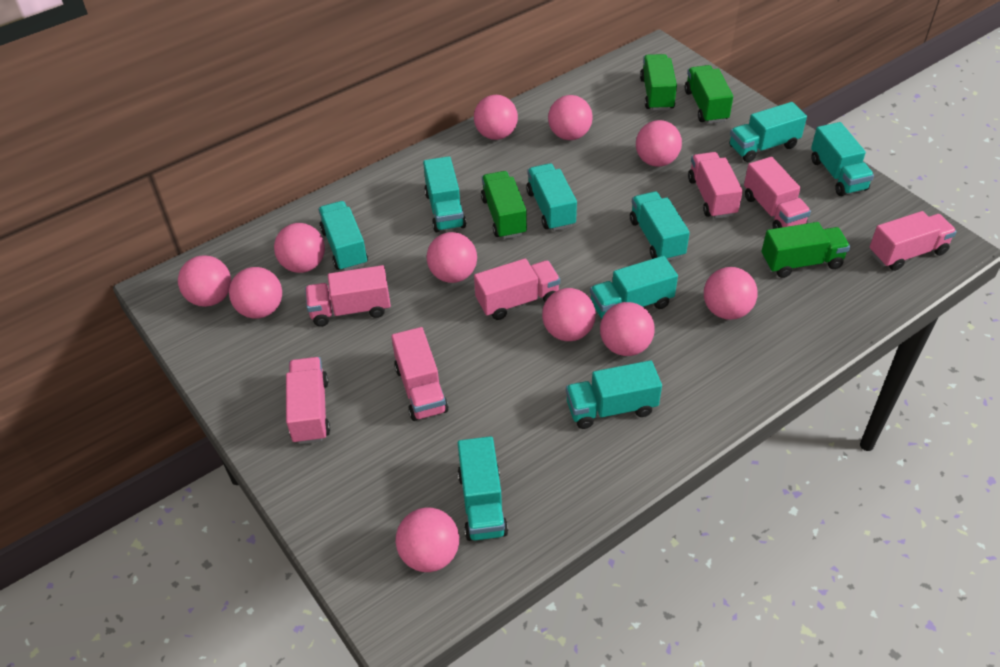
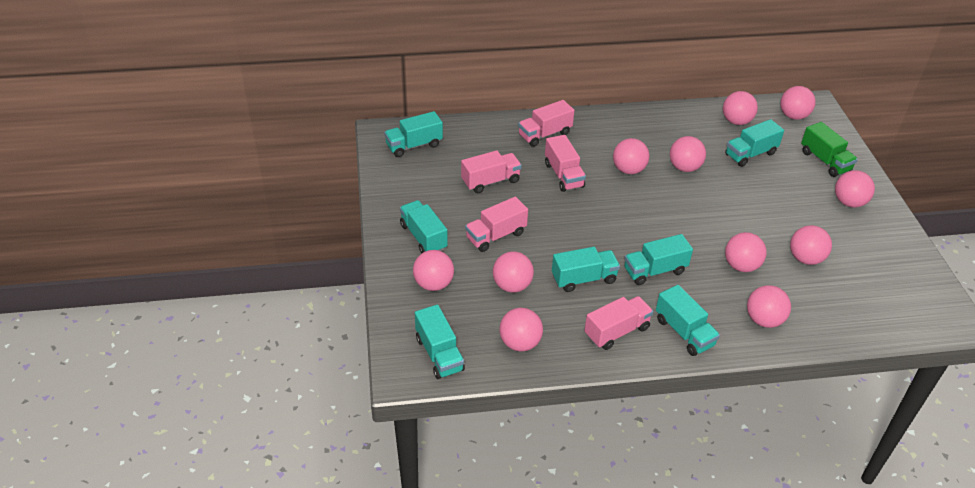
green truck: 4 -> 1
pink truck: 7 -> 5
turquoise truck: 9 -> 7

